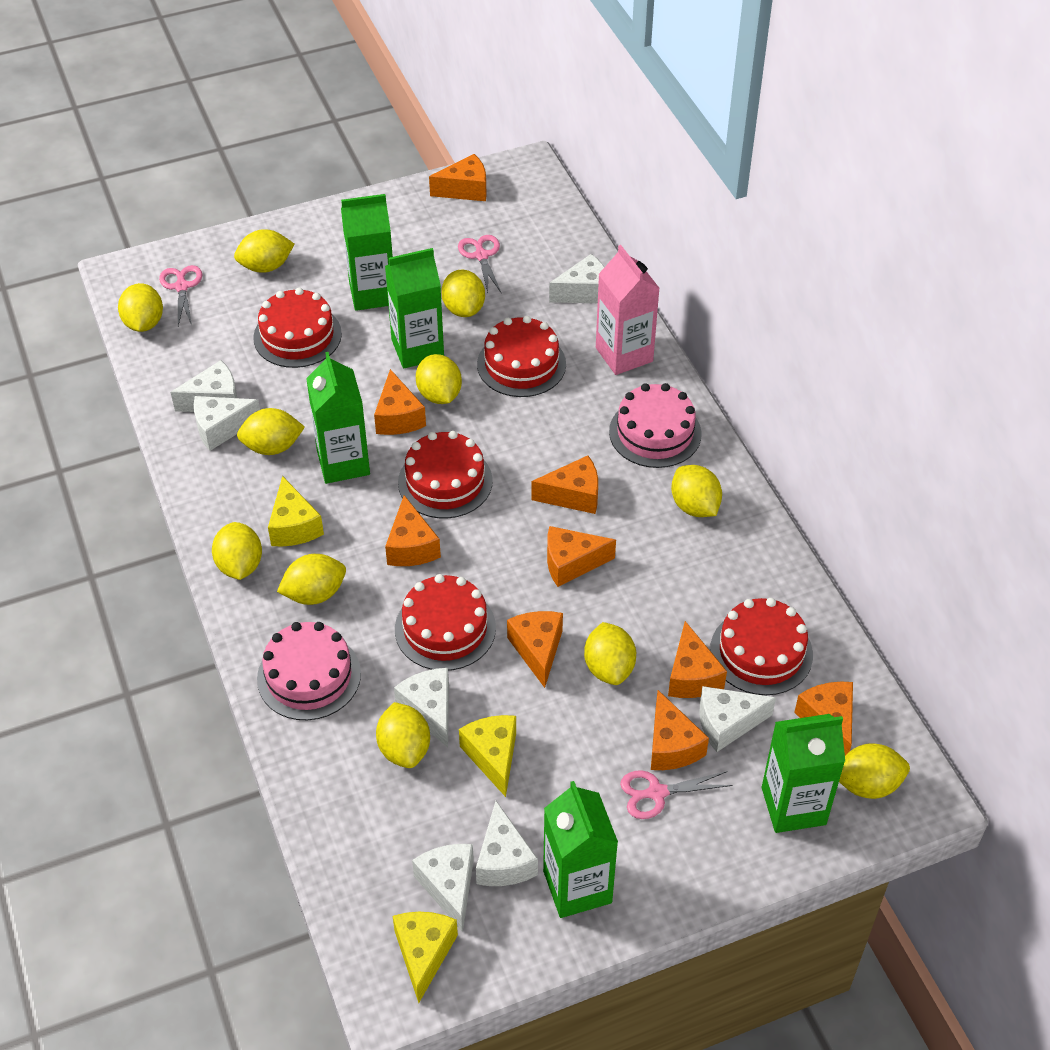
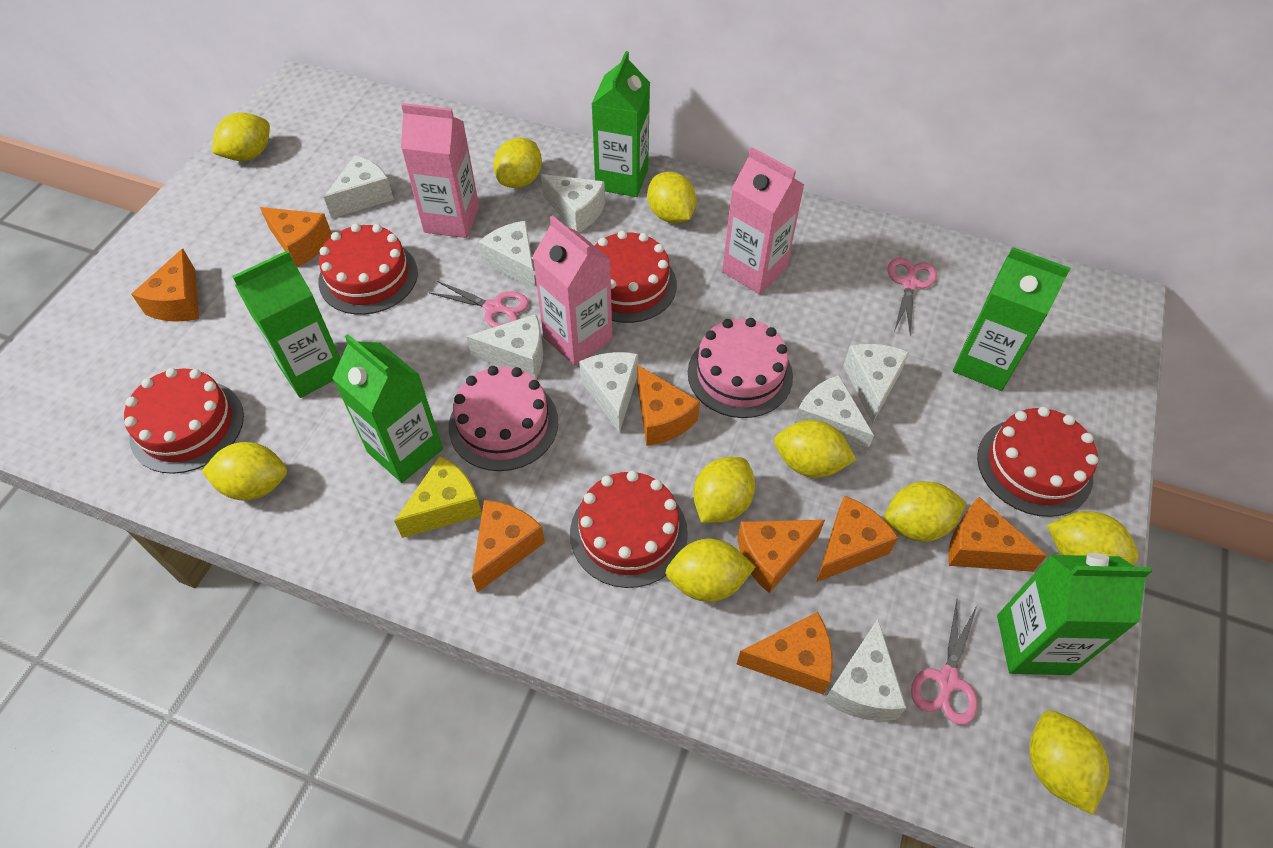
orange cheese: 9 -> 8
pink carton: 1 -> 3
white cheese: 7 -> 8
yellow cheese: 3 -> 1
yellow lemon: 11 -> 10

